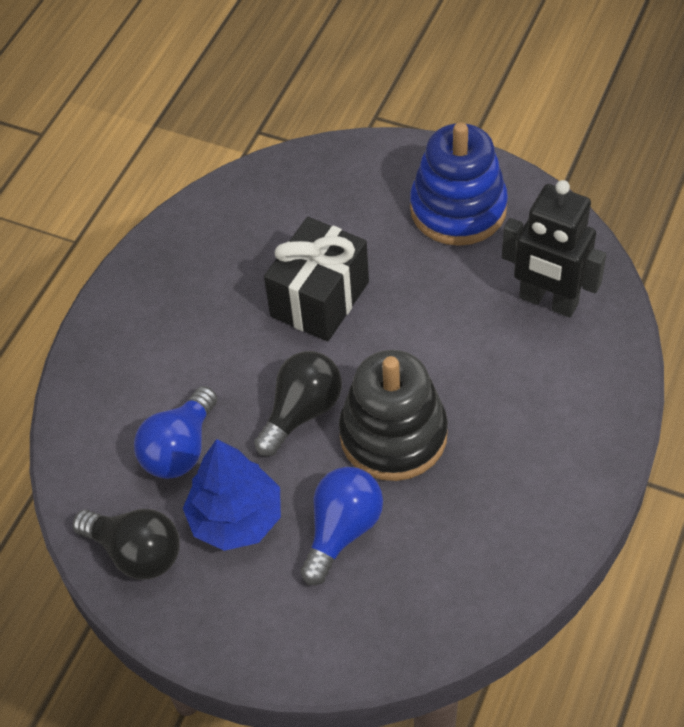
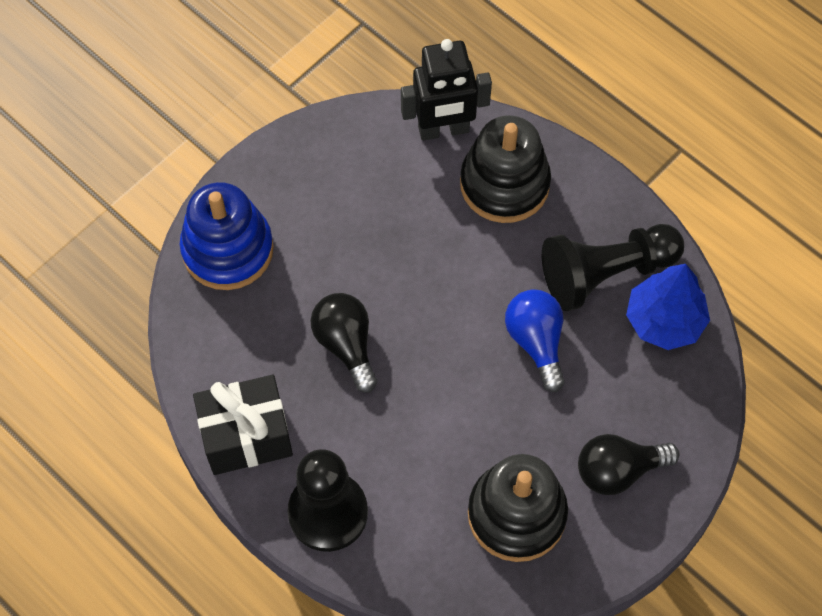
black pawn: 0 -> 2
black stacking toy: 1 -> 2
blue light bulb: 2 -> 1

